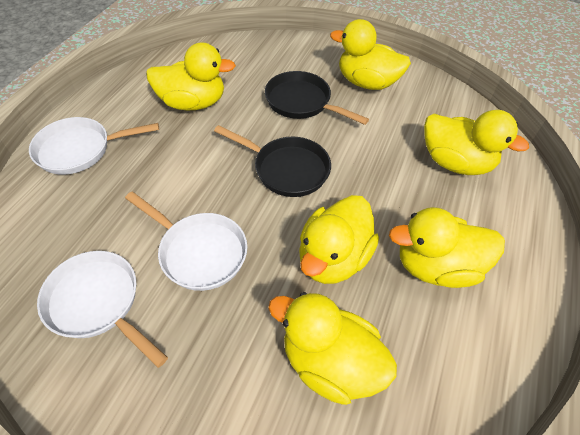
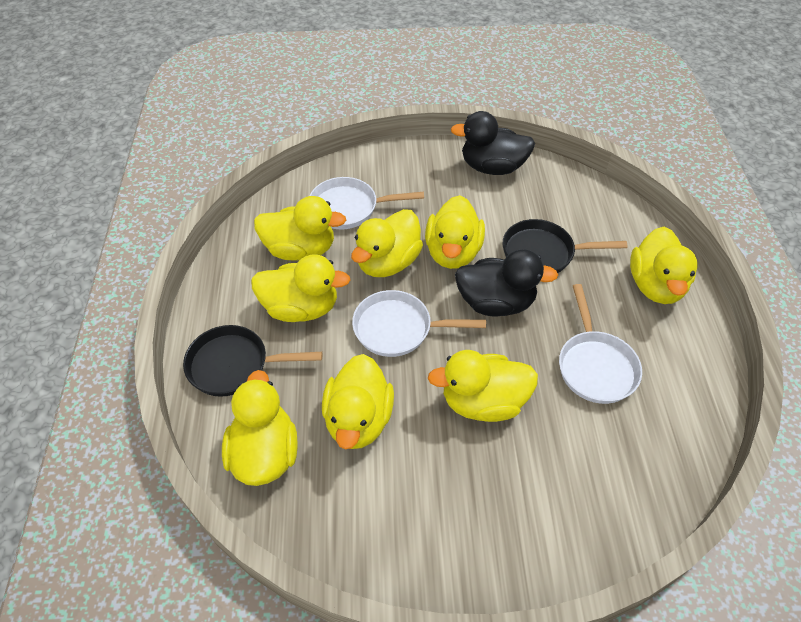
black duck: 0 -> 2
yellow duck: 6 -> 8

